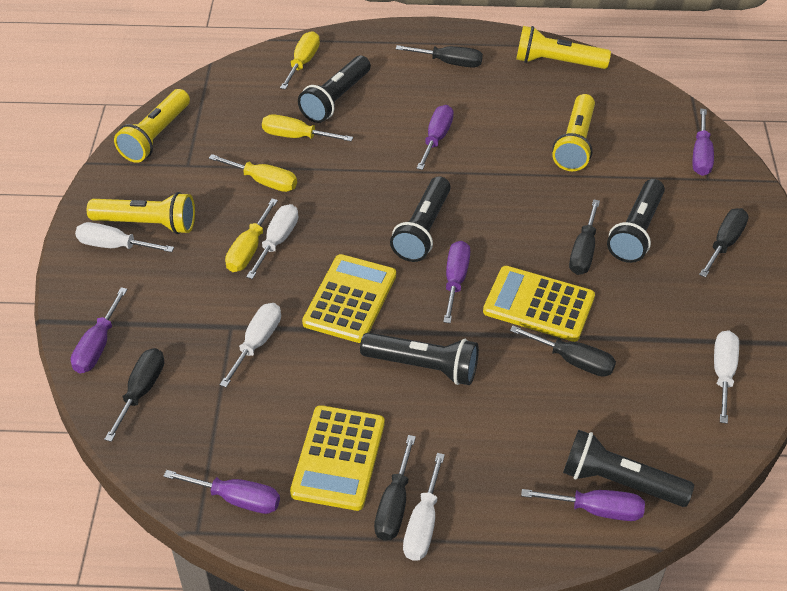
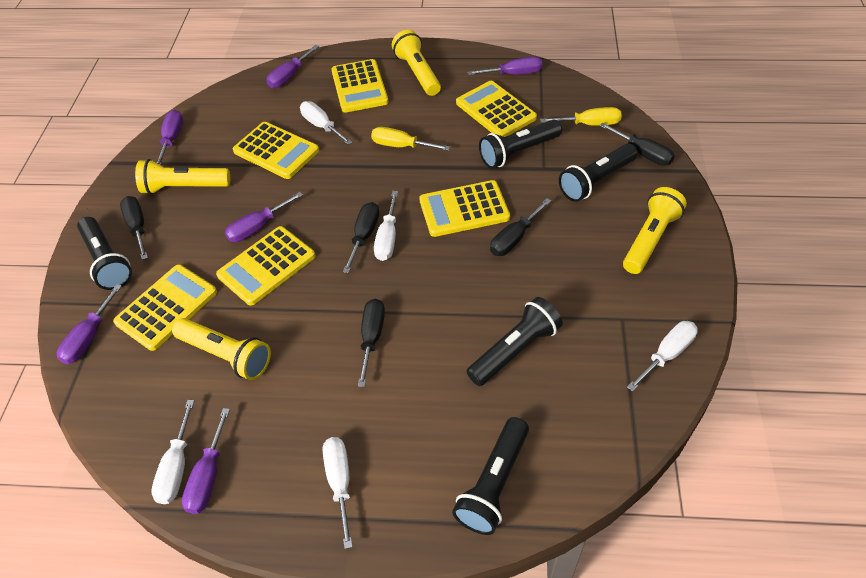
black screwdriver: 6 -> 5
yellow calculator: 3 -> 6
yellow screwdriver: 4 -> 2

